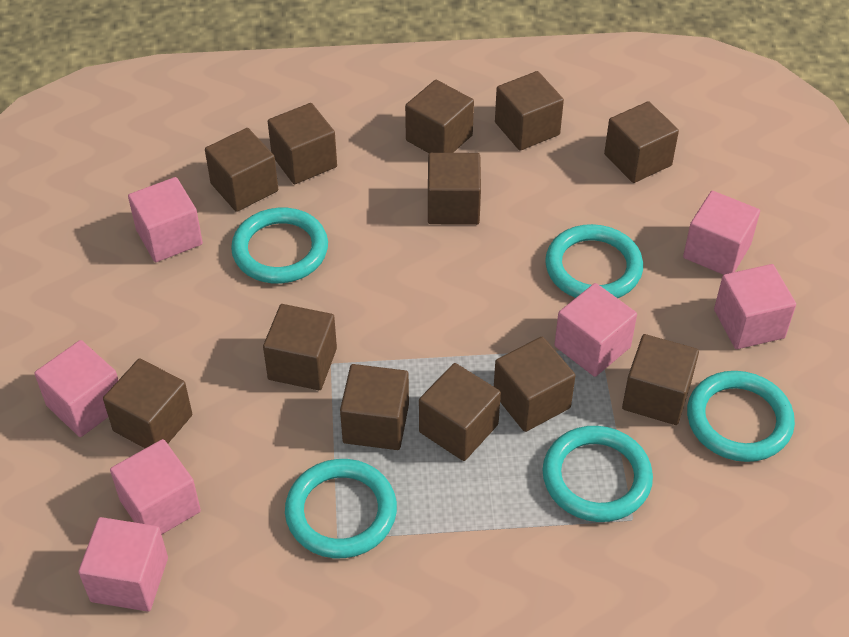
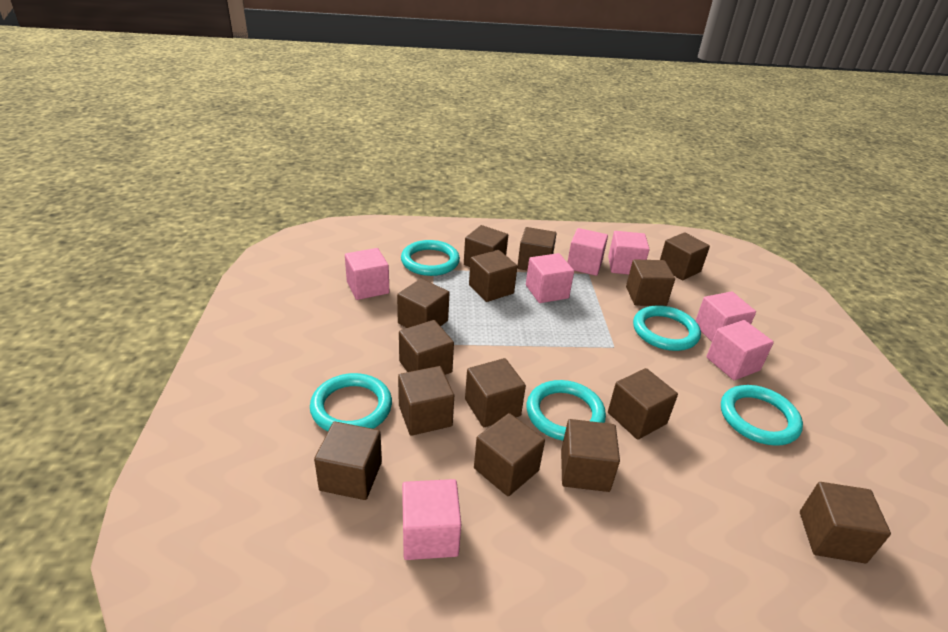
brown cube: 12 -> 14

